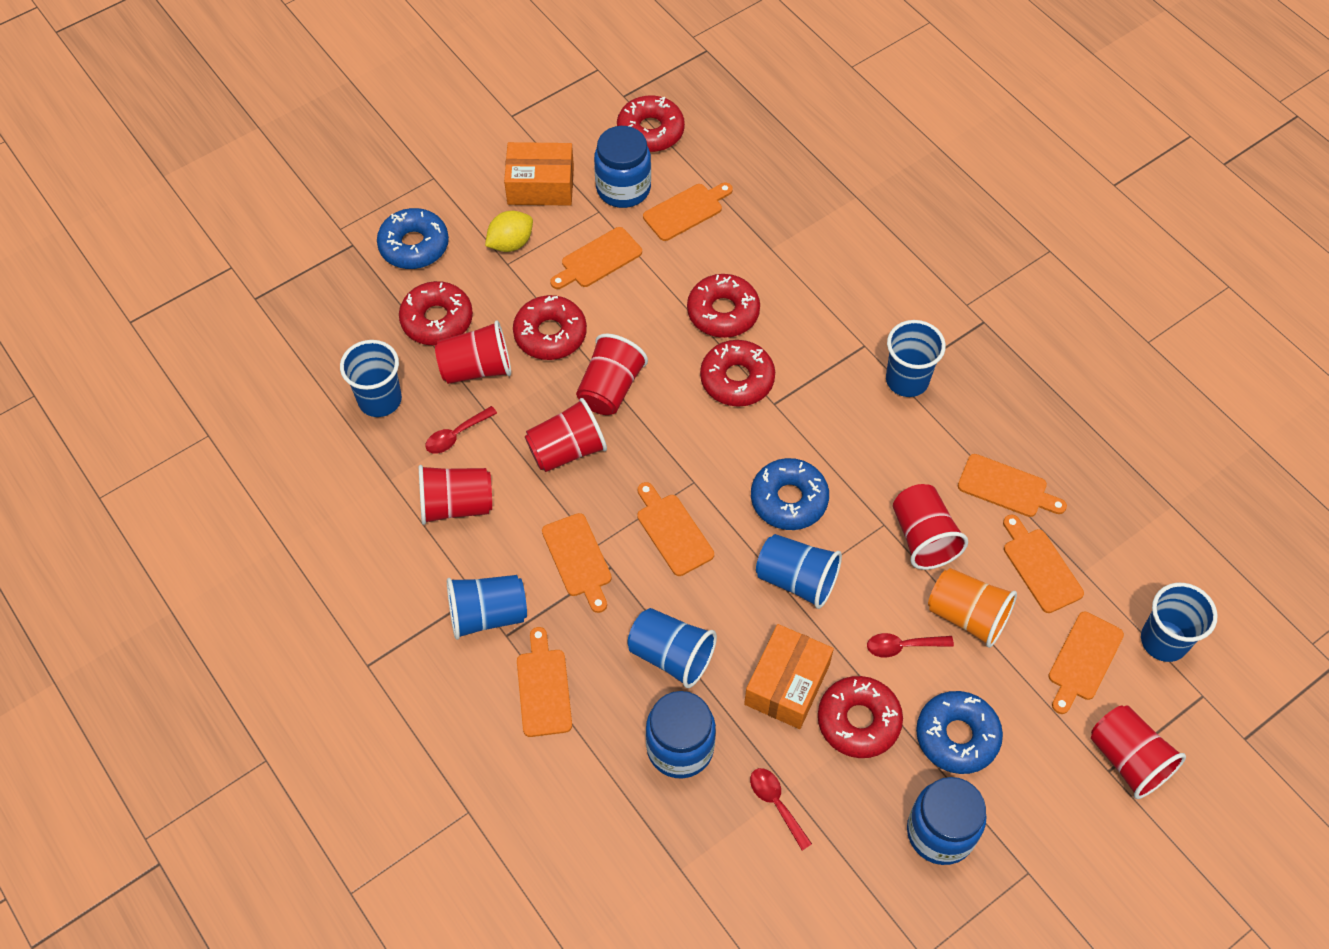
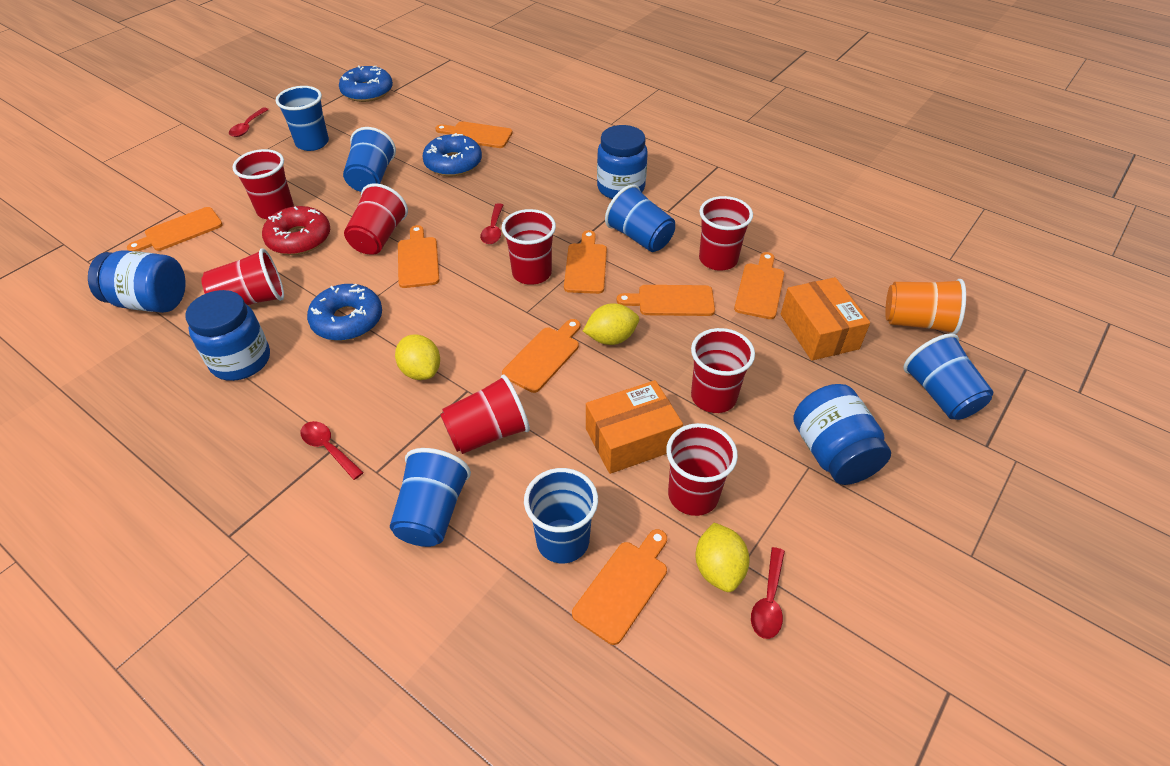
blue jar: 3 -> 4
red cup: 6 -> 8
red donut: 6 -> 1
red spoon: 3 -> 4
yellow lemon: 1 -> 3

